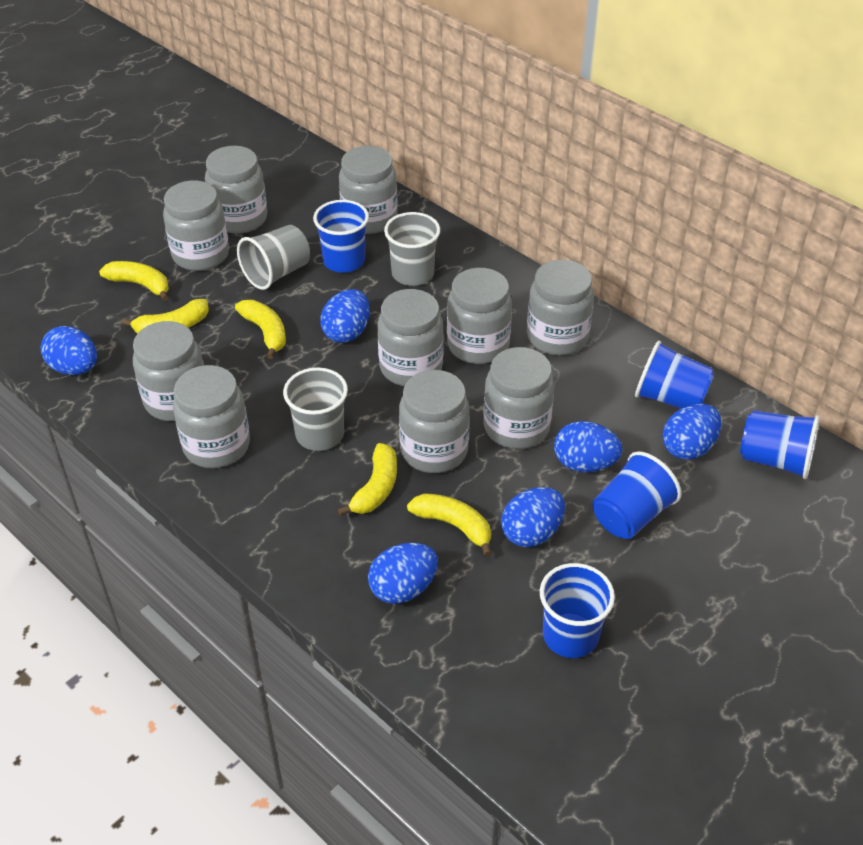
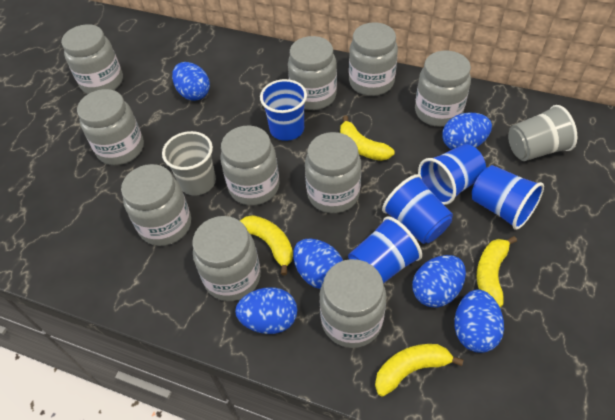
grey cup: 3 -> 2
yellow banana: 5 -> 4

